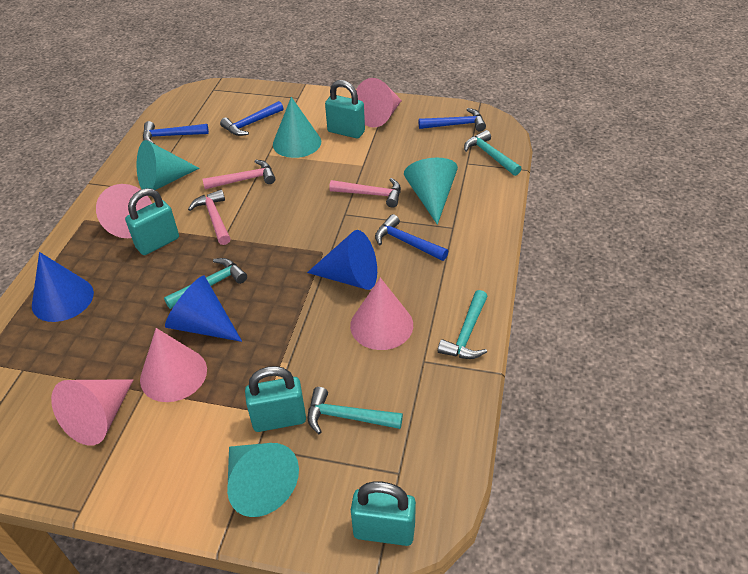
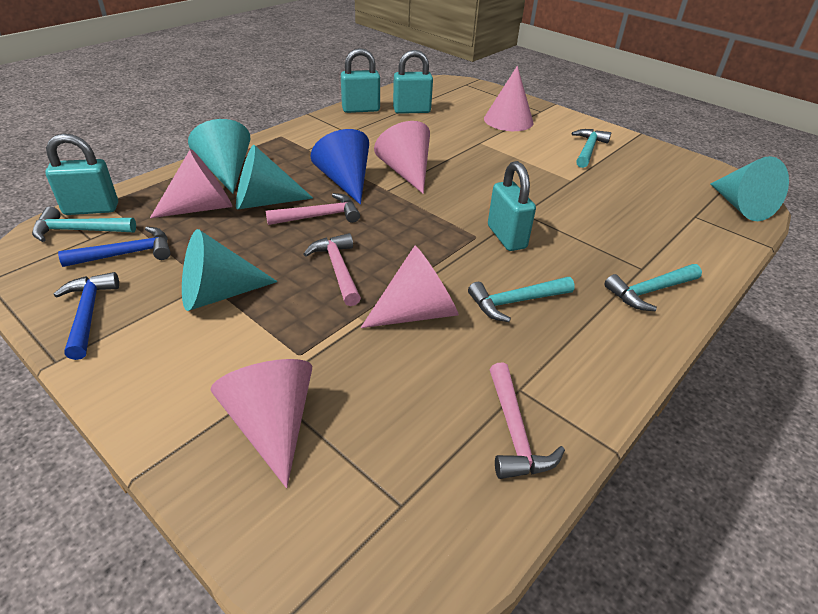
blue cone: 3 -> 1
blue hammer: 4 -> 2

